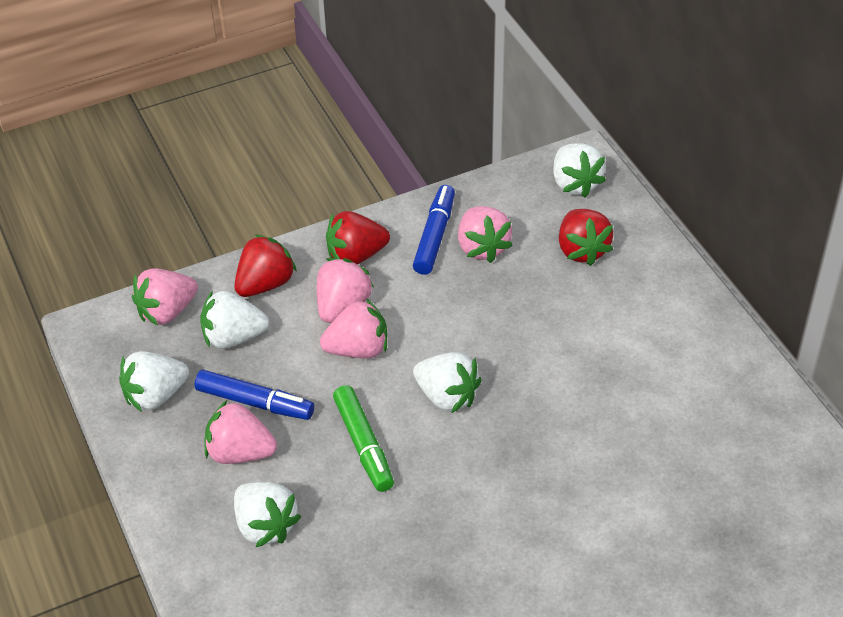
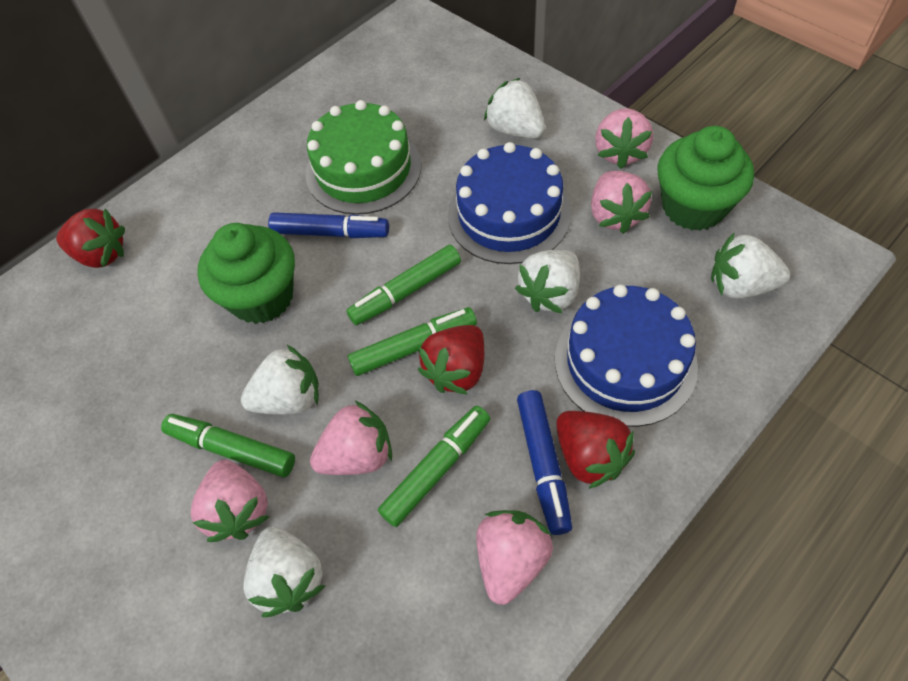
blue cake: 0 -> 2
green cake: 0 -> 1
green cupcake: 0 -> 2
green marker: 1 -> 4

